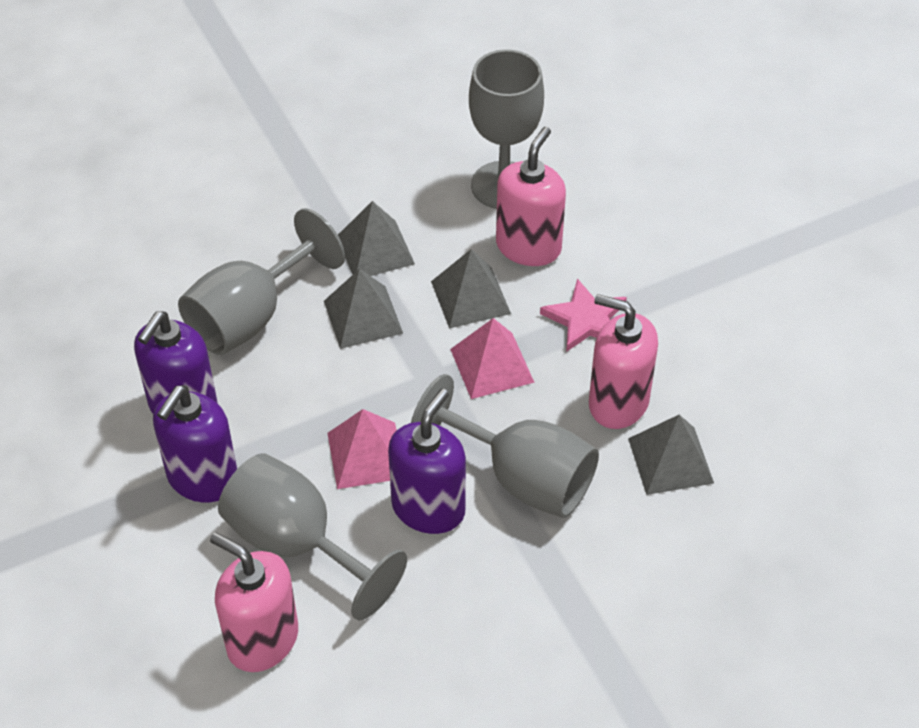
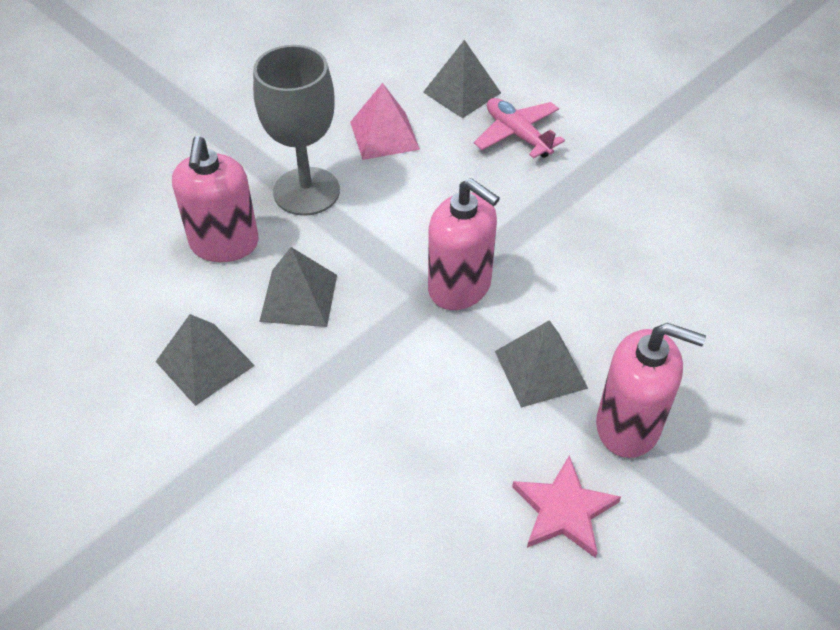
grey goblet: 4 -> 1
pink plane: 0 -> 1
pink pyramid: 2 -> 1
purple soap dispenser: 3 -> 0

